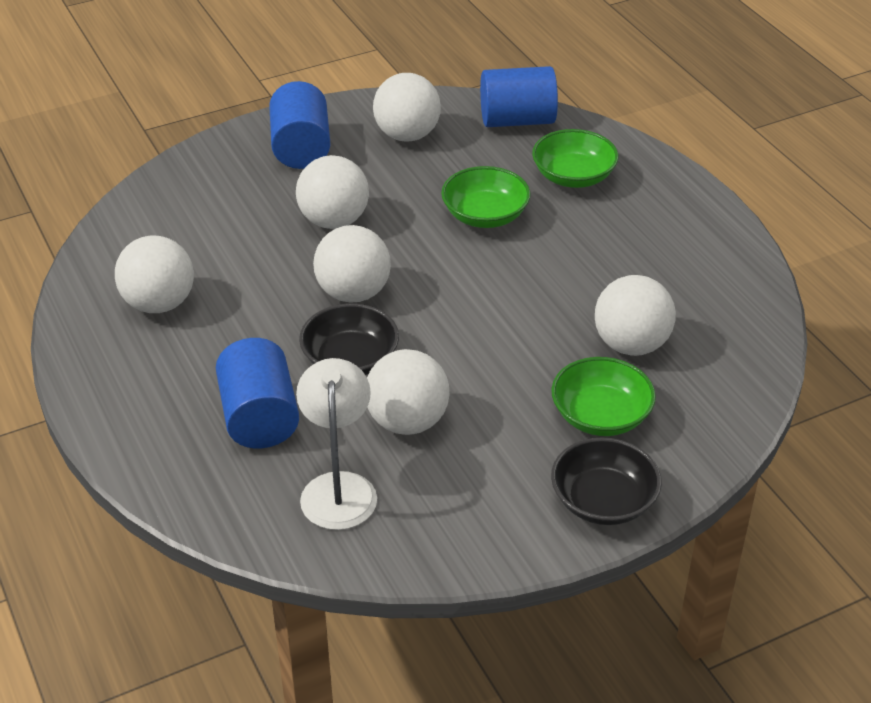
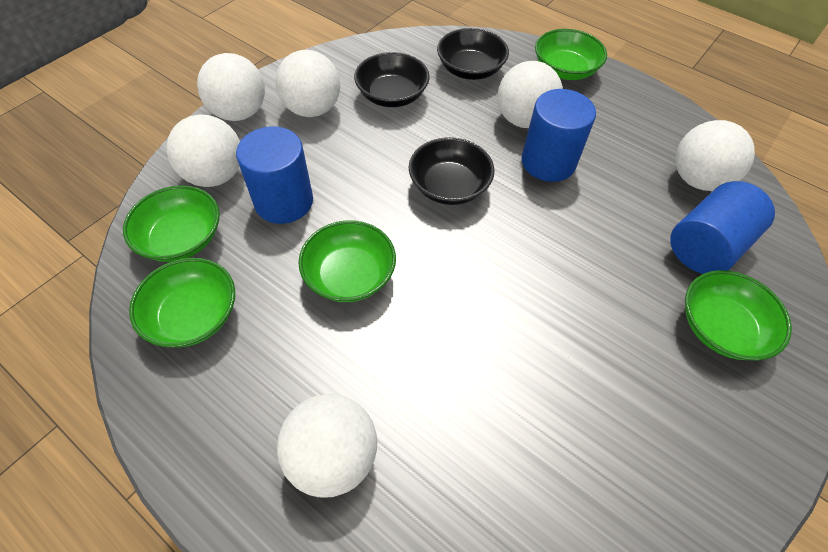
black bowl: 2 -> 3
green bowl: 3 -> 5
white lamp: 1 -> 0

